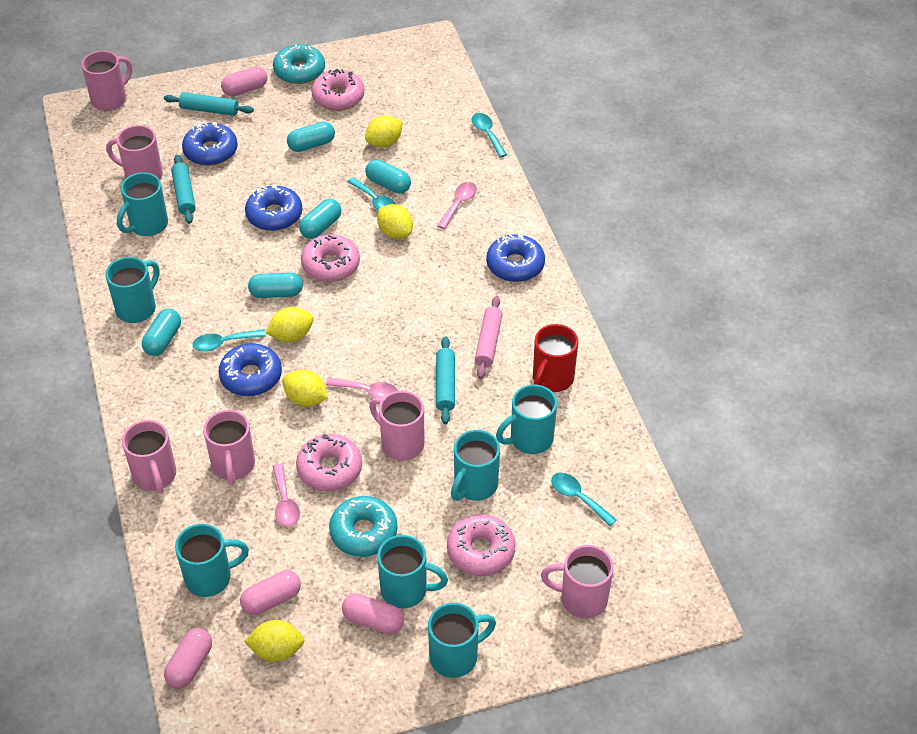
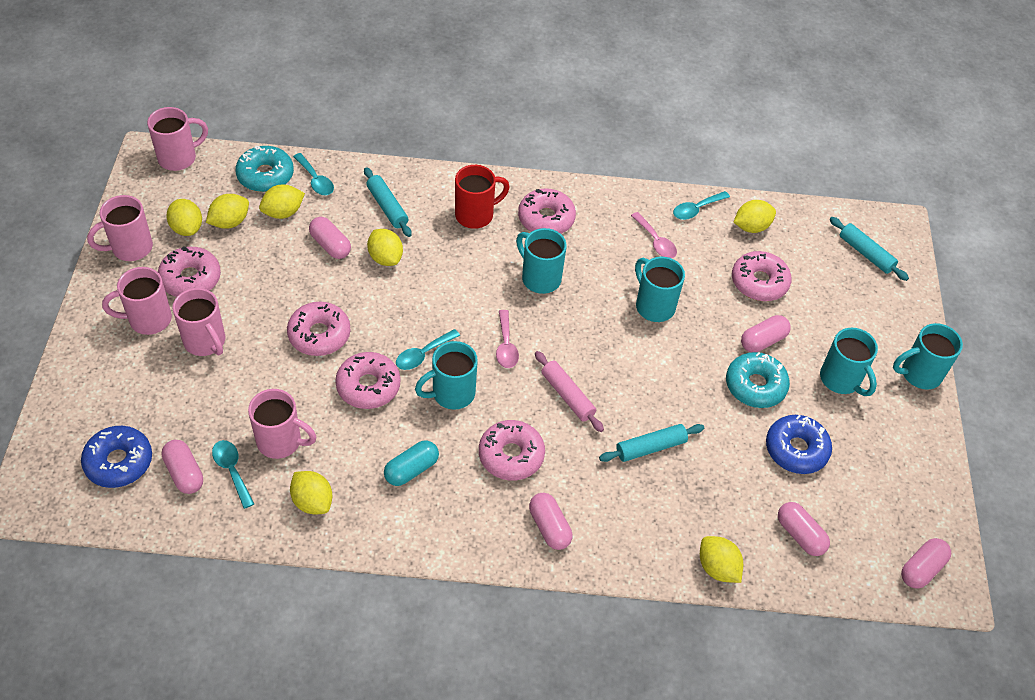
blue donut: 4 -> 2
pink capsule: 4 -> 6
pink donut: 4 -> 6
pink mug: 6 -> 5
pink spoon: 3 -> 2
turquoise capsule: 5 -> 1
turquoise mug: 7 -> 5
yellow lemon: 5 -> 7

